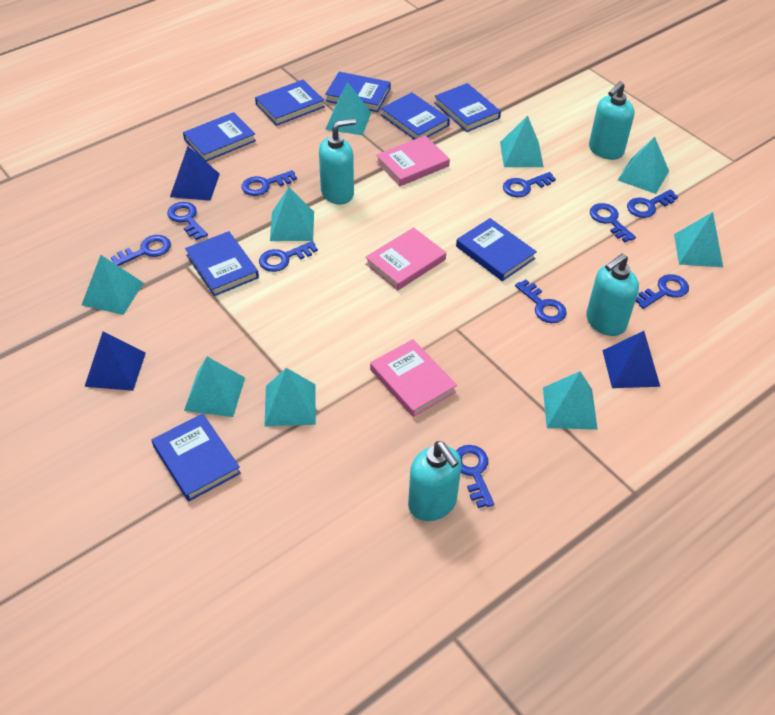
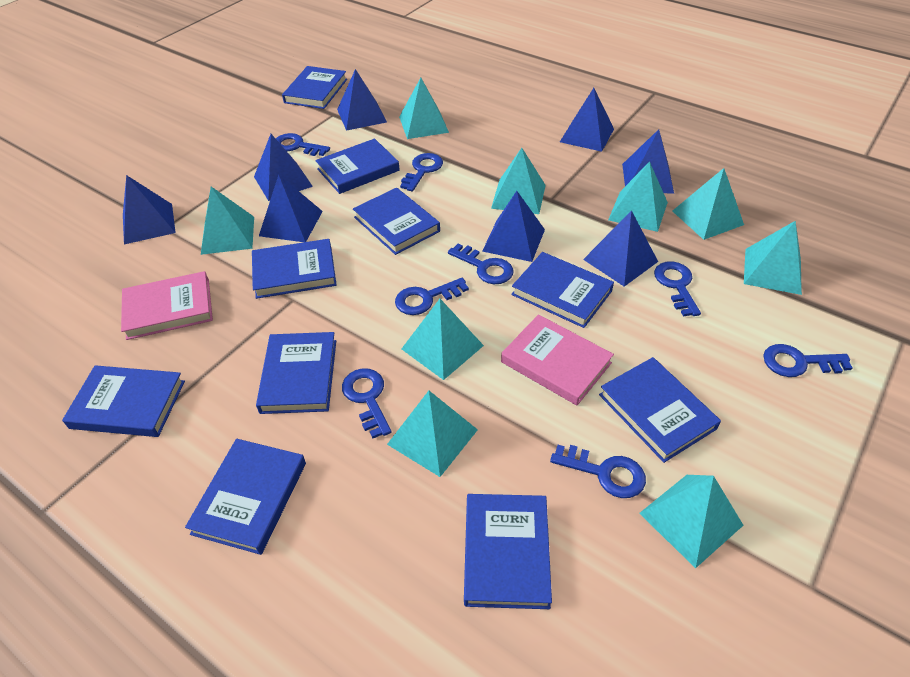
blue book: 8 -> 10
blue key: 10 -> 8
blue pyramid: 3 -> 8
pink book: 3 -> 2
turquoise soap dispenser: 4 -> 0

